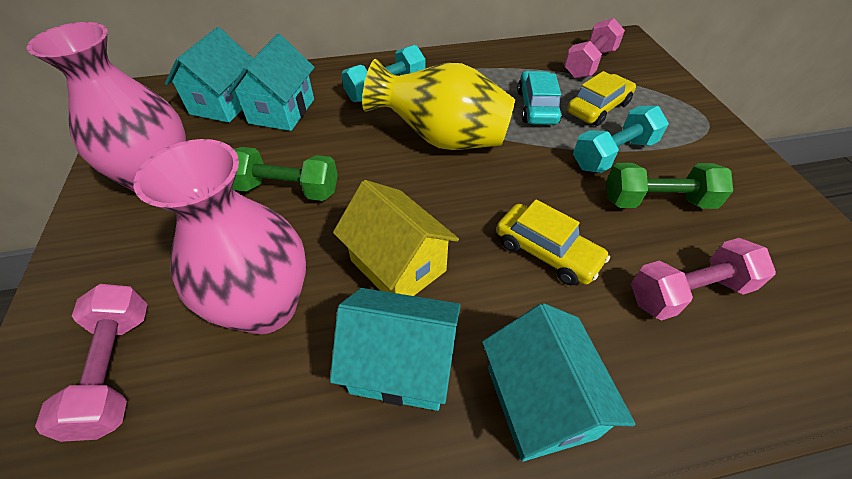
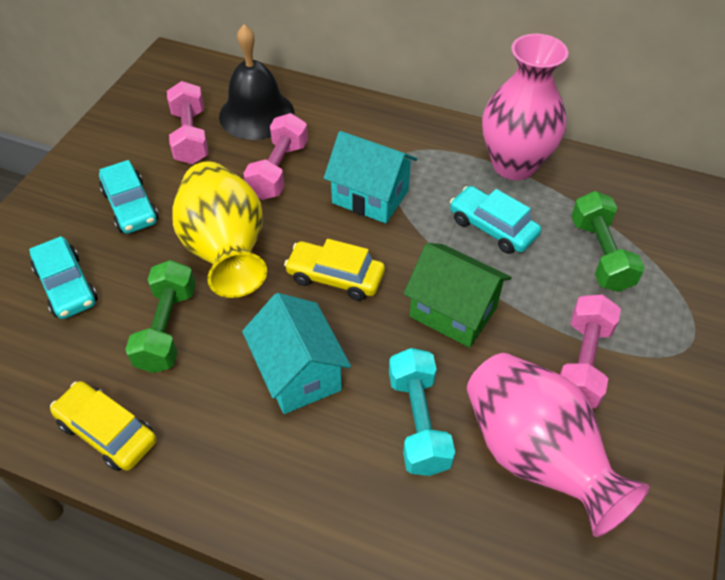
black bell: 0 -> 1
green house: 0 -> 1
turquoise car: 1 -> 3
turquoise dumbbell: 2 -> 1
turquoise house: 4 -> 2
yellow house: 1 -> 0

